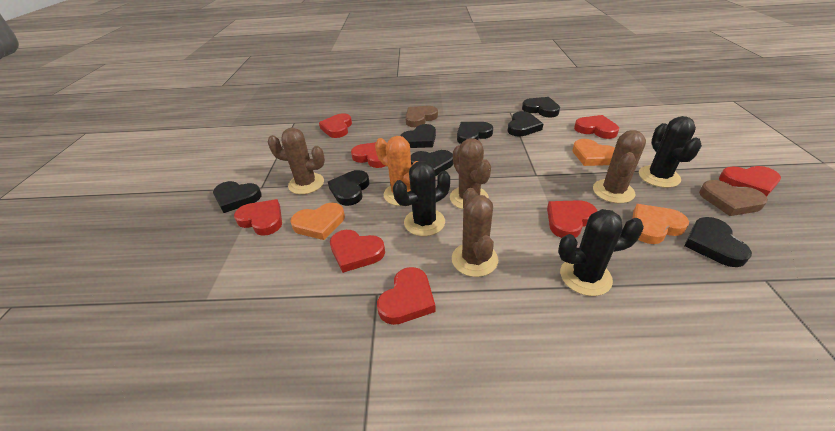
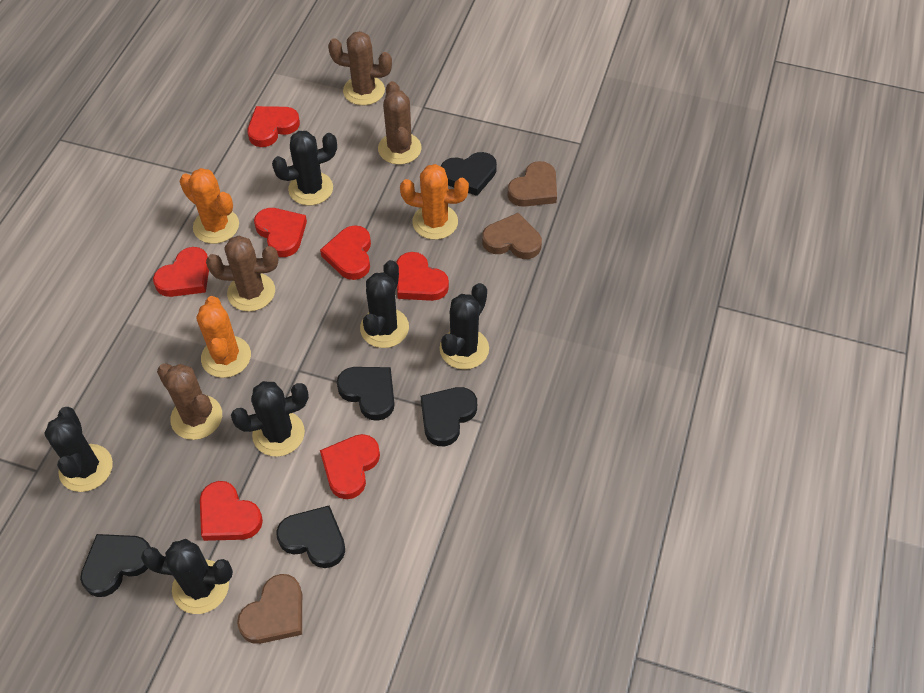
black cactus: 3 -> 6
black heart: 8 -> 5
brown heart: 2 -> 3
orange cactus: 1 -> 3
orange heart: 3 -> 0
red heart: 8 -> 7

